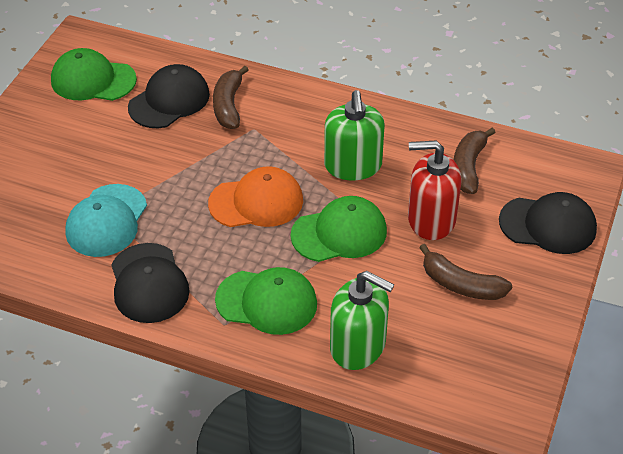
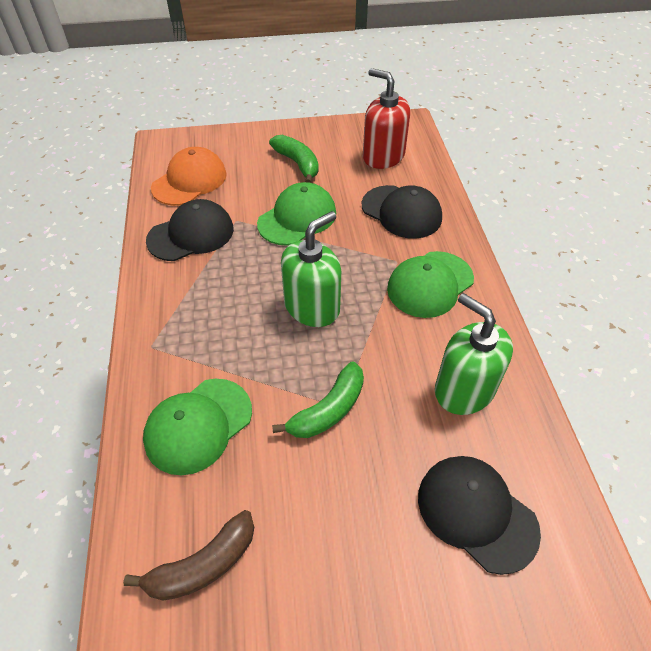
brown banana: 3 -> 1
green banana: 0 -> 2
turquoise cap: 1 -> 0

